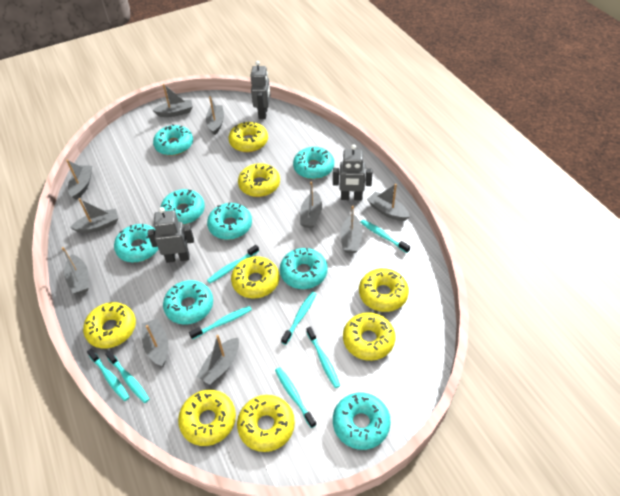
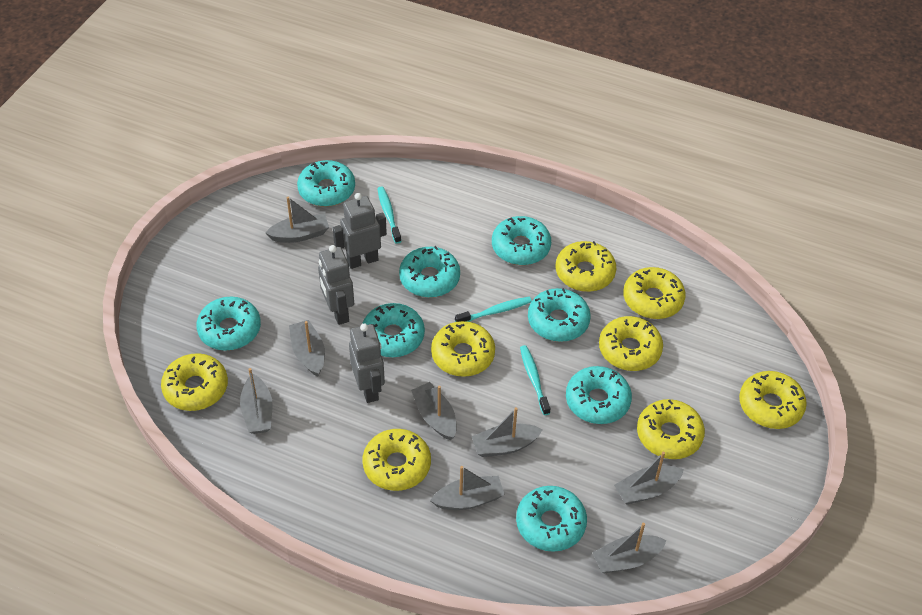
grey boat: 10 -> 8
turquoise toothbrush: 8 -> 3

